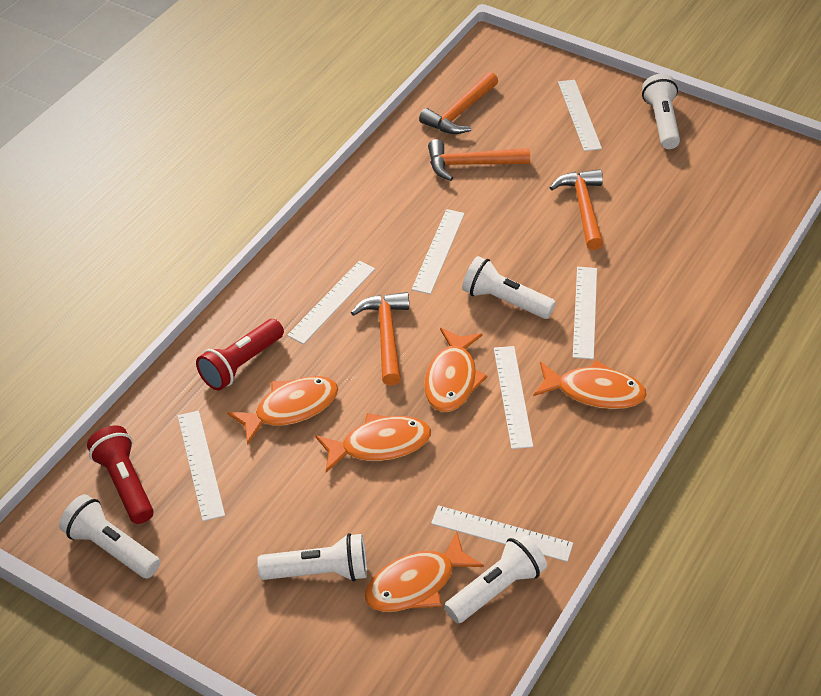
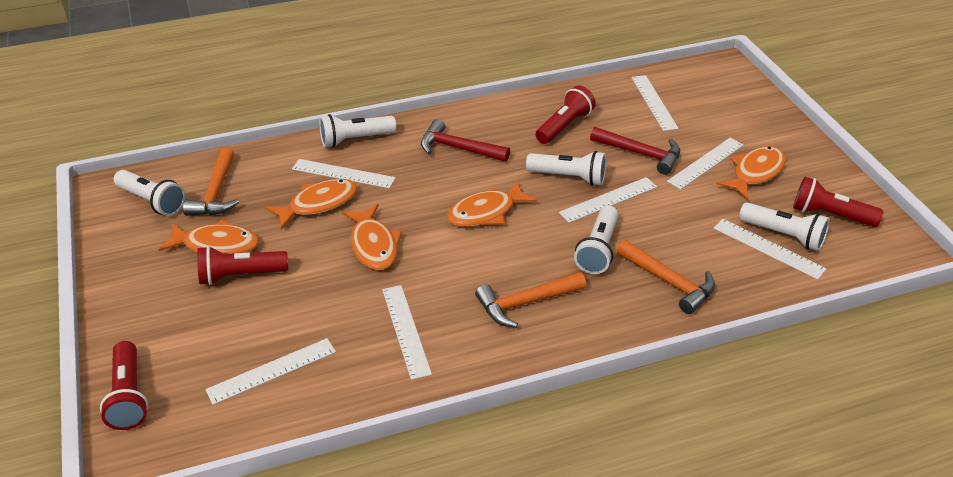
orange hammer: 4 -> 3
red flashlight: 2 -> 4
red hammer: 0 -> 2

